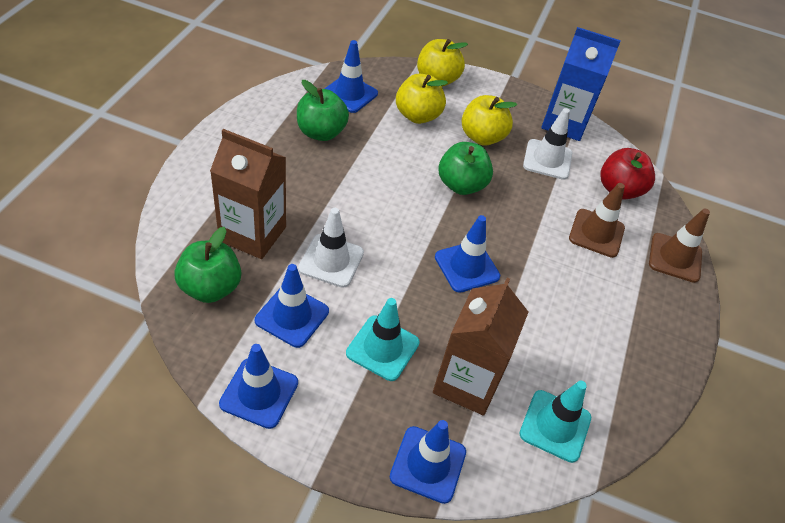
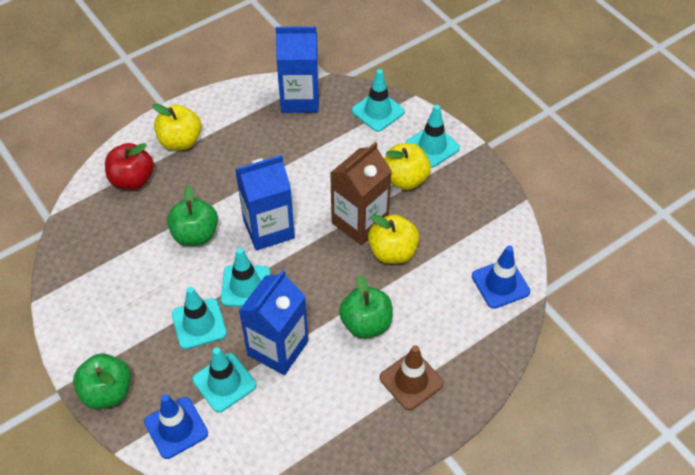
blue carton: 1 -> 3
blue traffic cone: 5 -> 2
brown carton: 2 -> 1
brown traffic cone: 2 -> 1
turquoise traffic cone: 2 -> 5
white traffic cone: 2 -> 0

